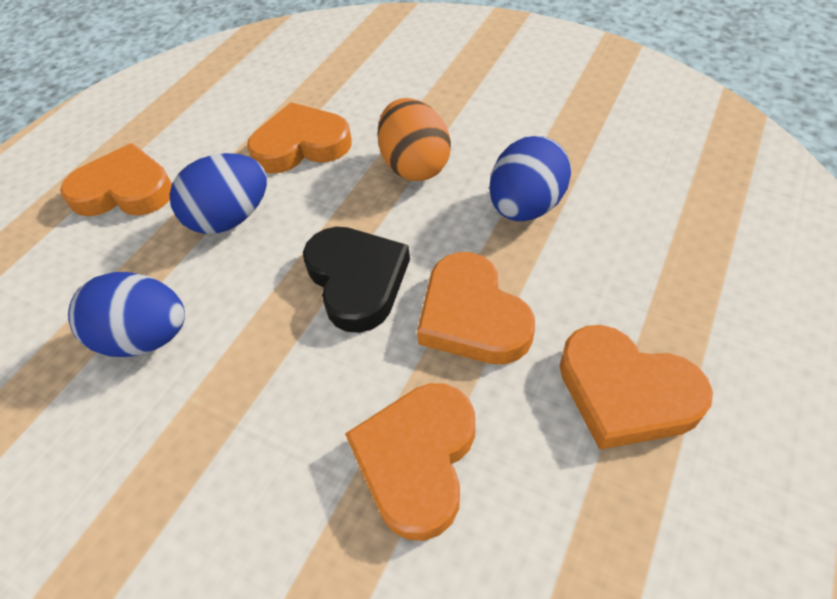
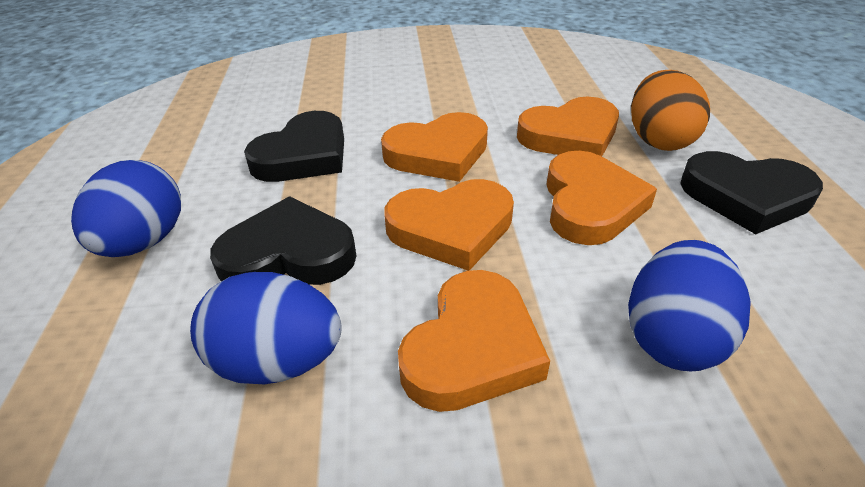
black heart: 1 -> 3

